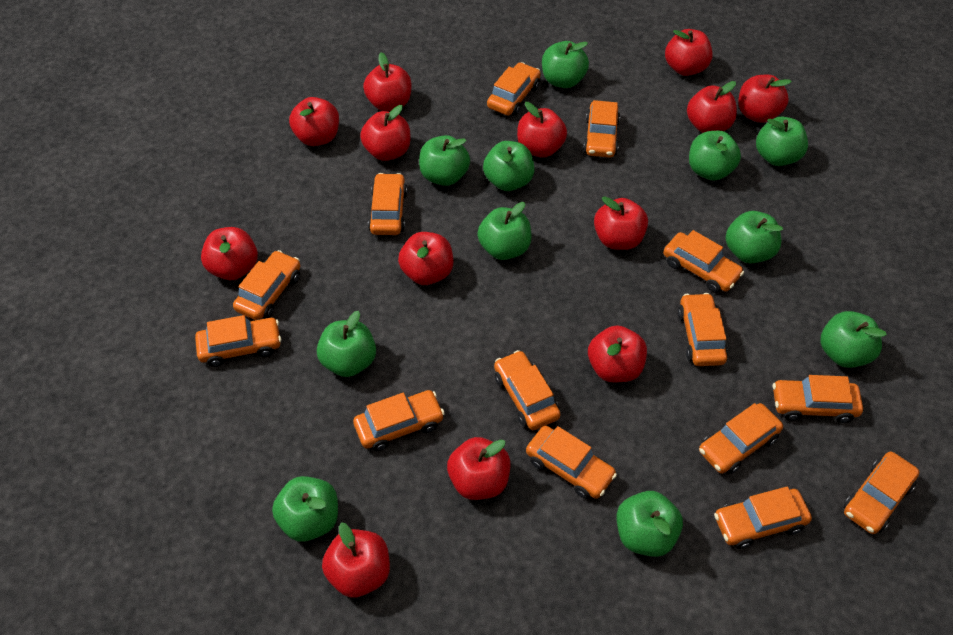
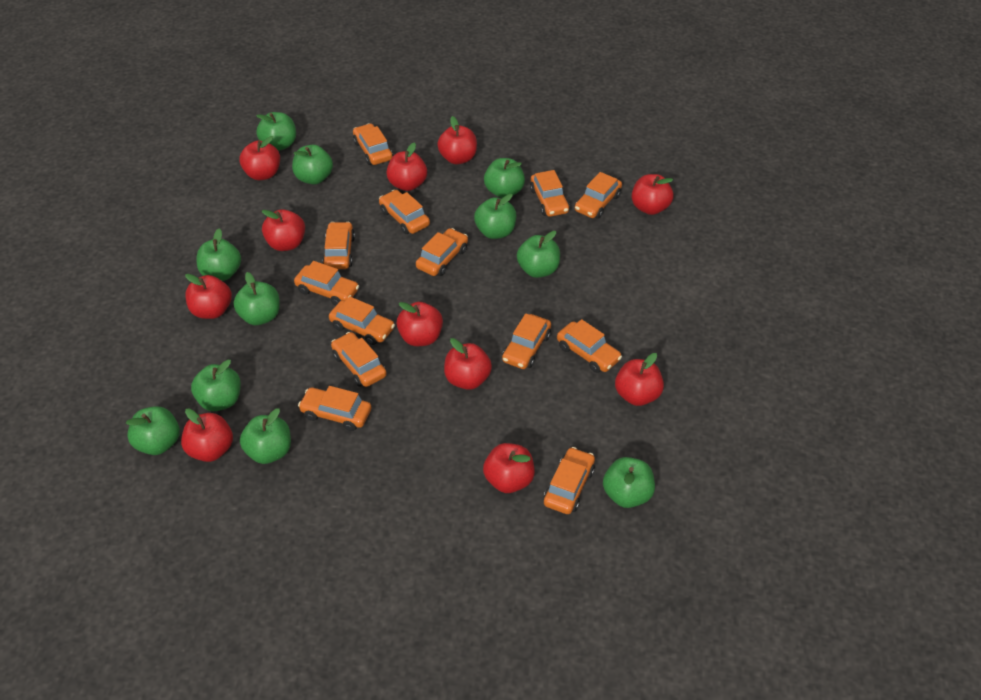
orange car: 14 -> 13
red apple: 13 -> 11

